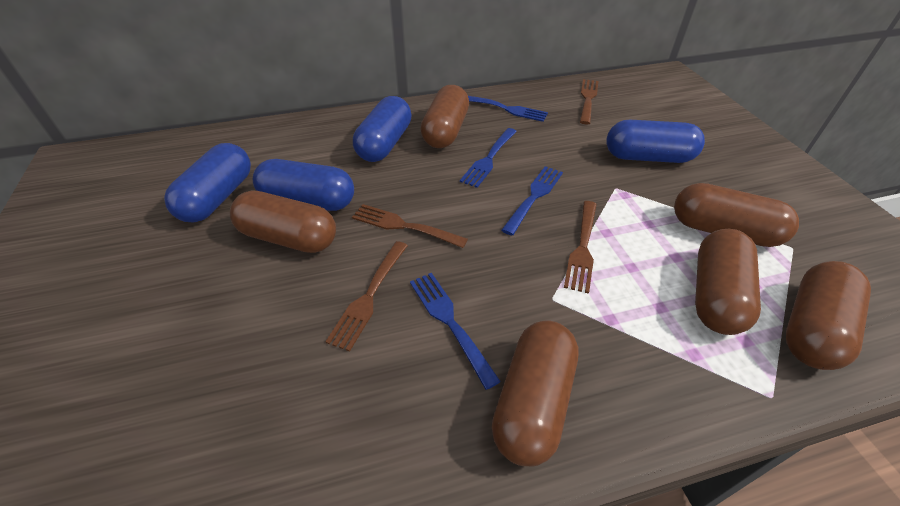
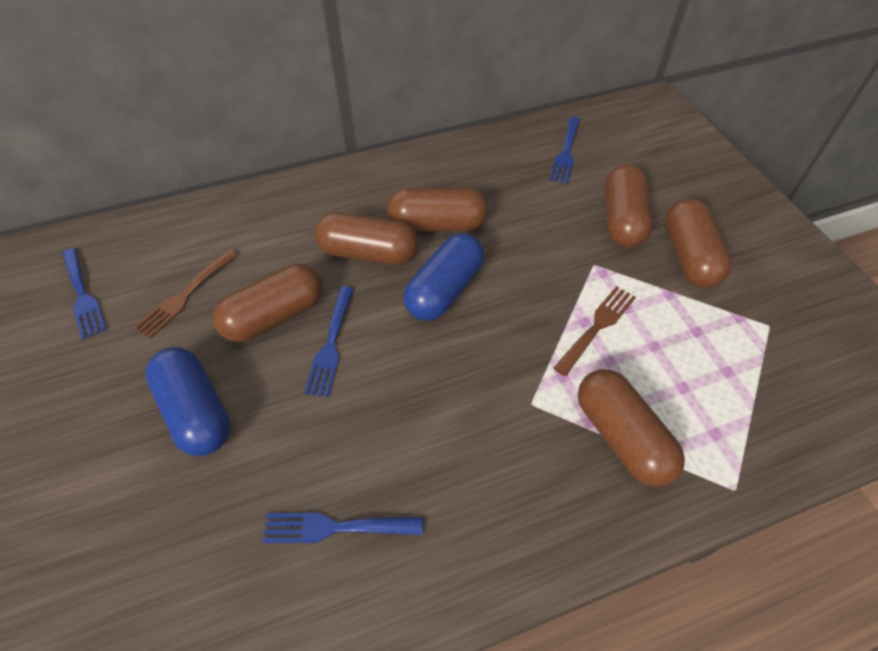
blue capsule: 4 -> 2
brown fork: 4 -> 2

